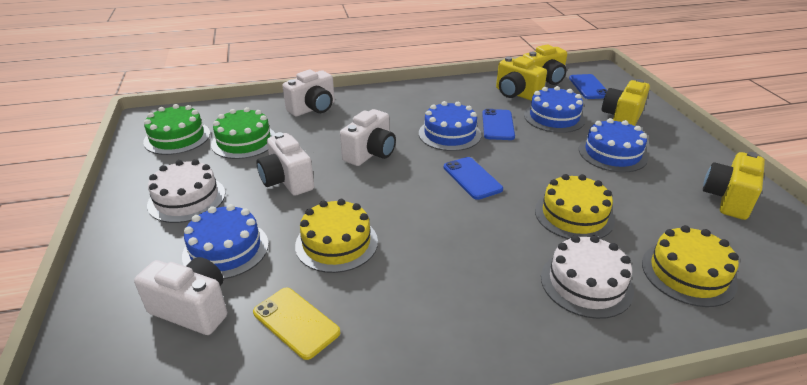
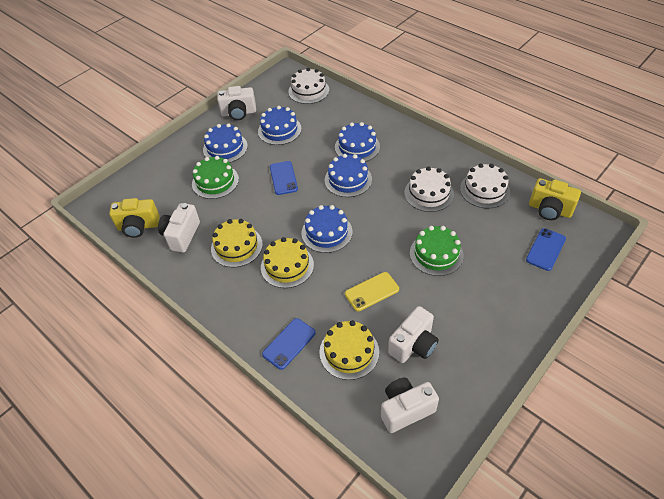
blue cake: 4 -> 5
white cake: 2 -> 3
yellow camera: 4 -> 2

